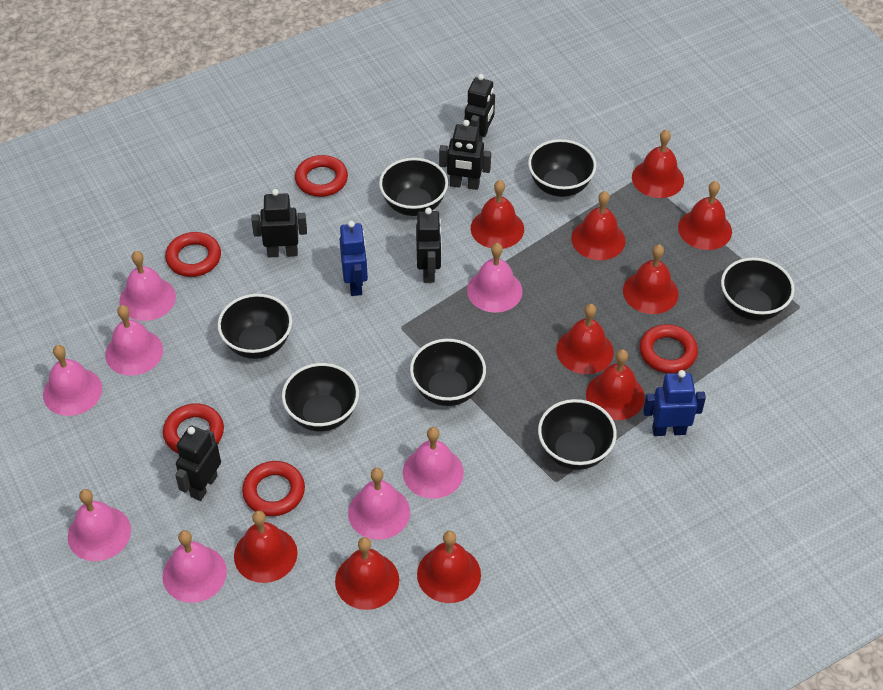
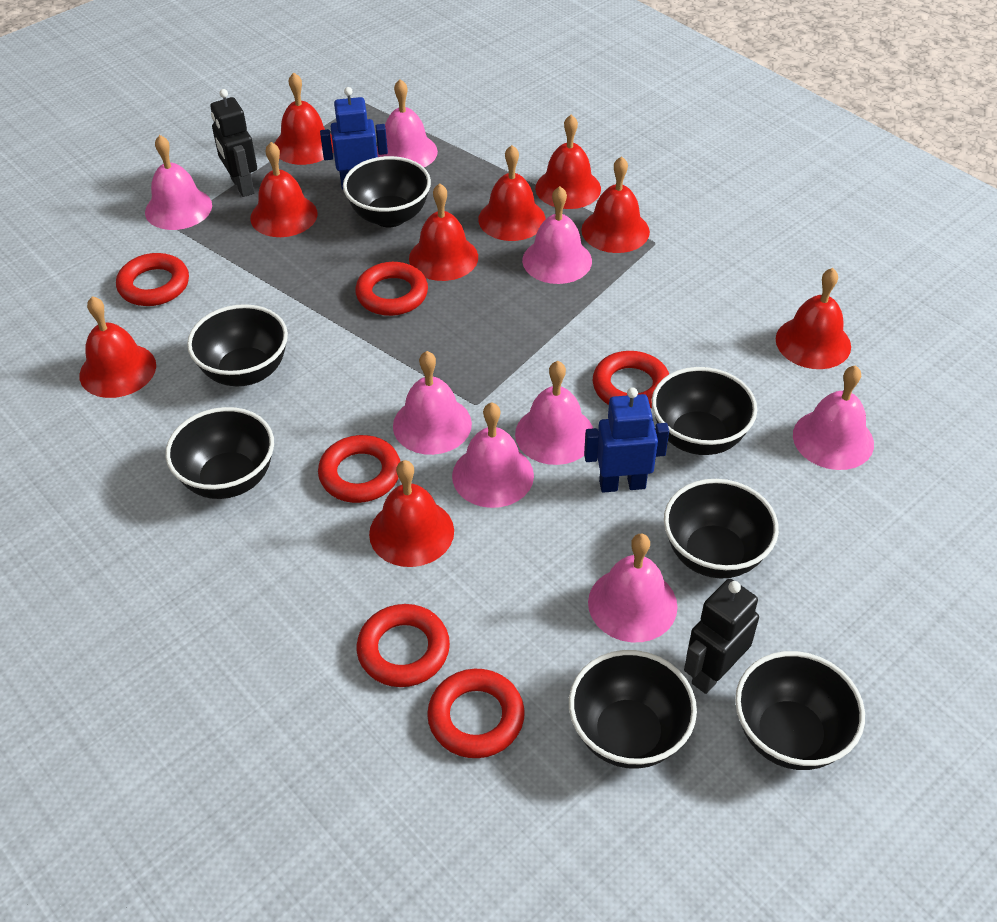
black robot: 5 -> 2
red bell: 10 -> 9
red ring: 5 -> 6

